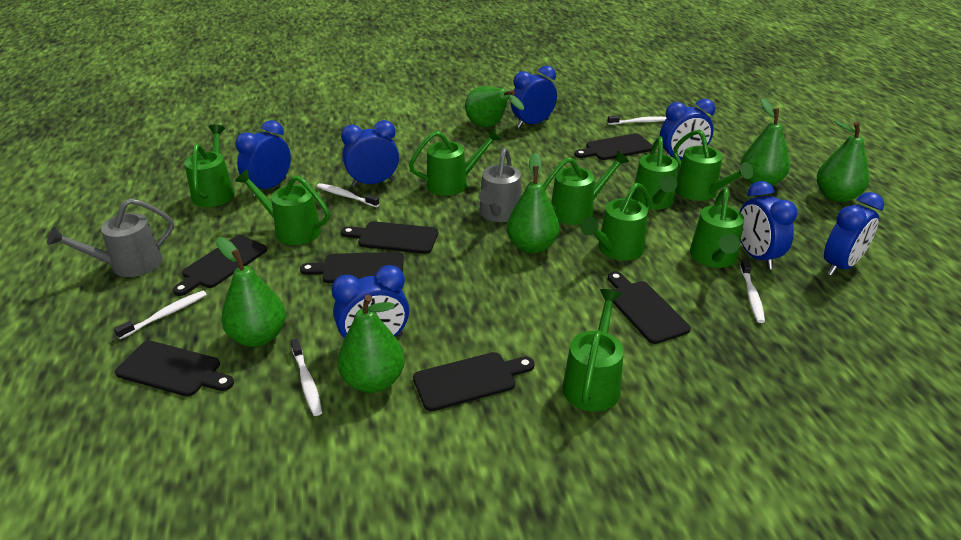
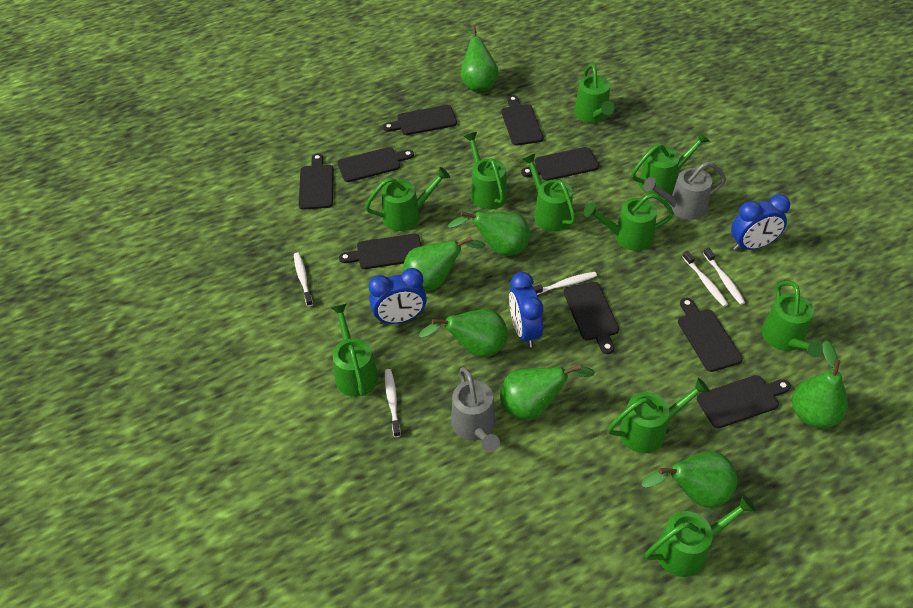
black cutting board: 7 -> 9
blue clock: 7 -> 3
green pear: 6 -> 7
green watering can: 9 -> 10

